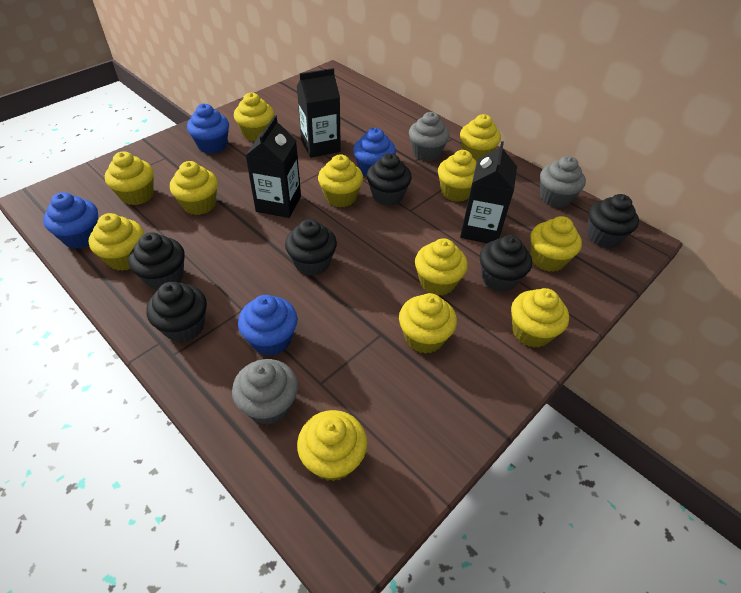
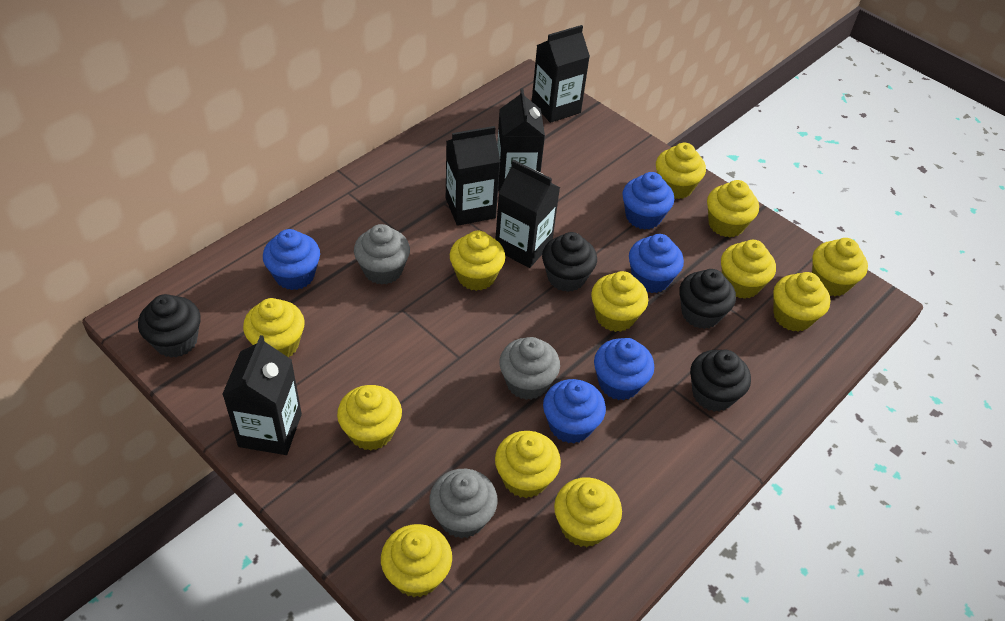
black carton: 3 -> 5
black cupcake: 6 -> 4
blue cupcake: 4 -> 5

